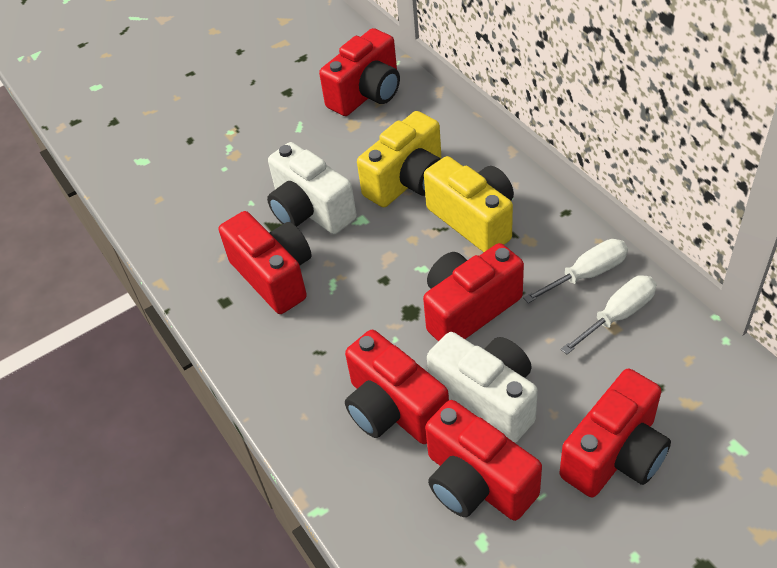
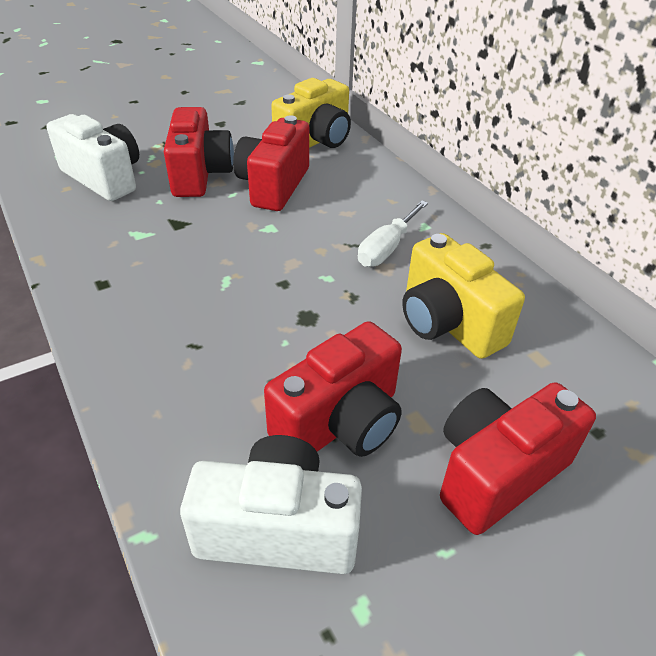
red camera: 6 -> 4
white screwdriver: 2 -> 1

